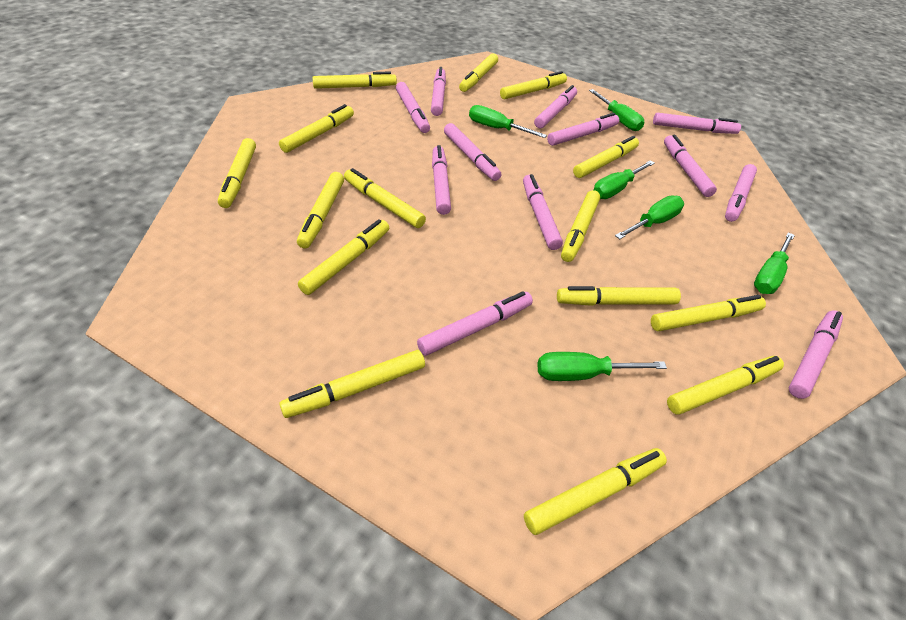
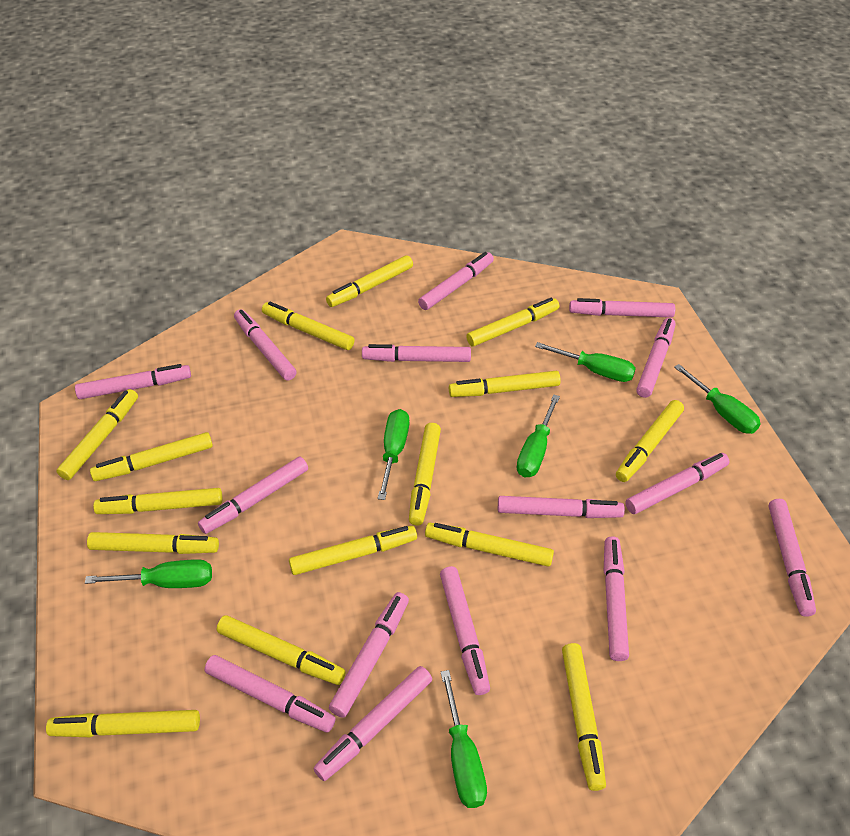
pink marker: 12 -> 15

